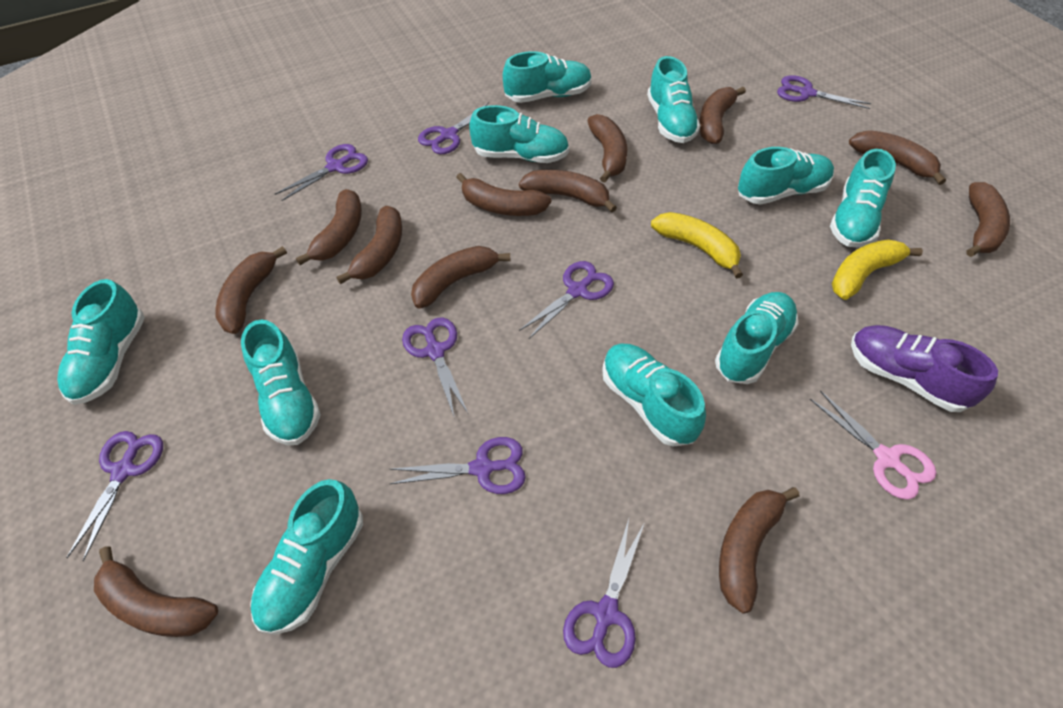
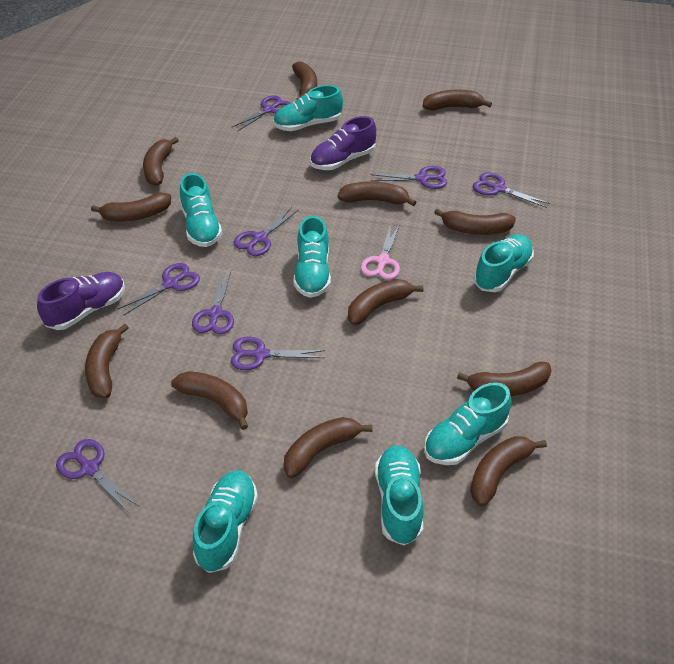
purple shoe: 1 -> 2
turquoise shoe: 10 -> 7
yellow banana: 2 -> 0

